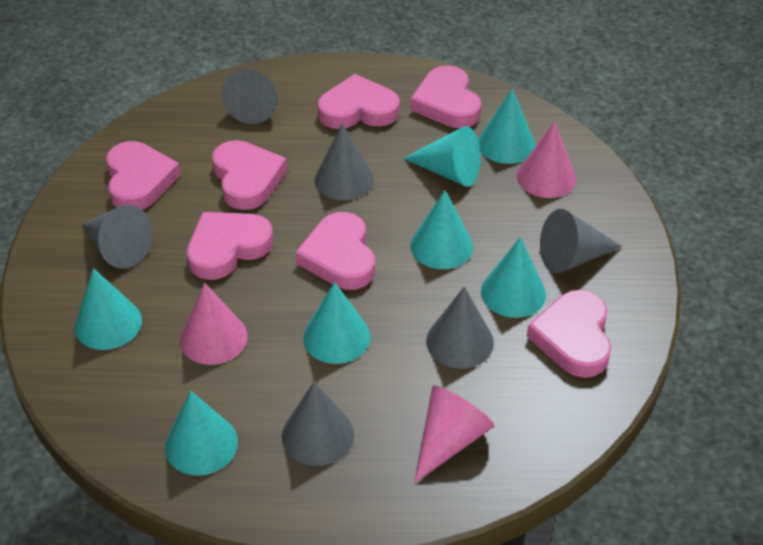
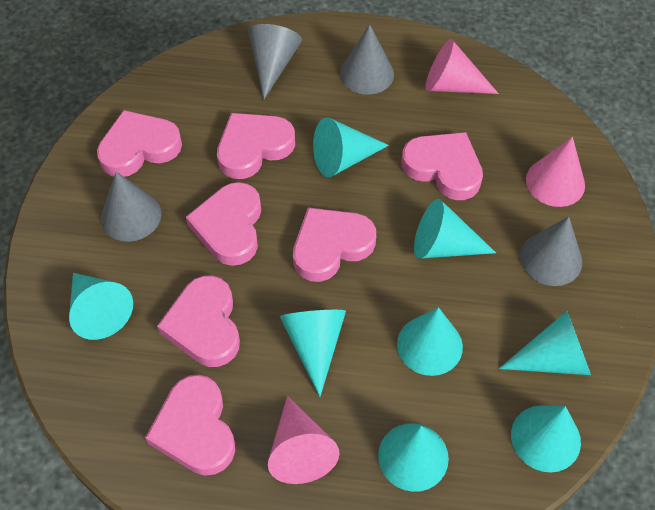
grey cone: 6 -> 4
turquoise cone: 7 -> 8

